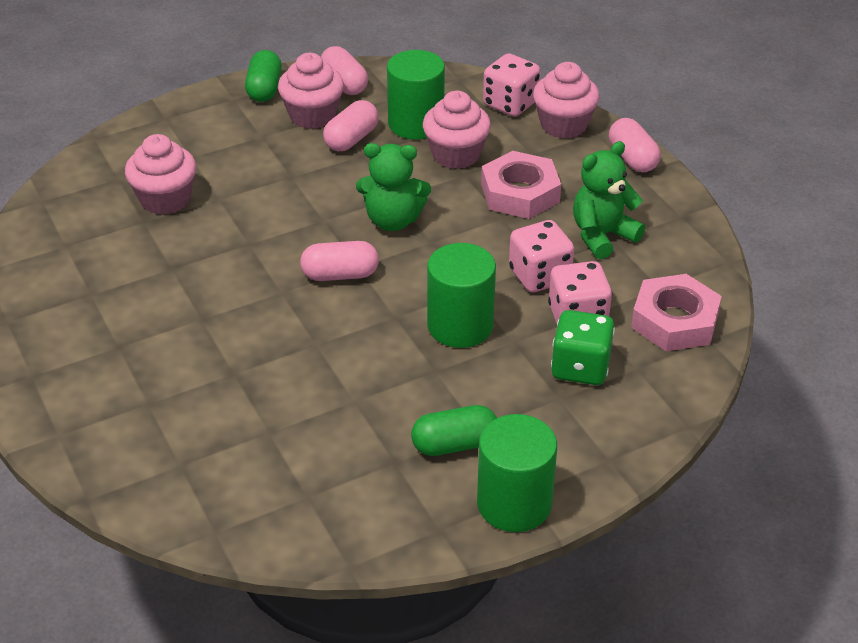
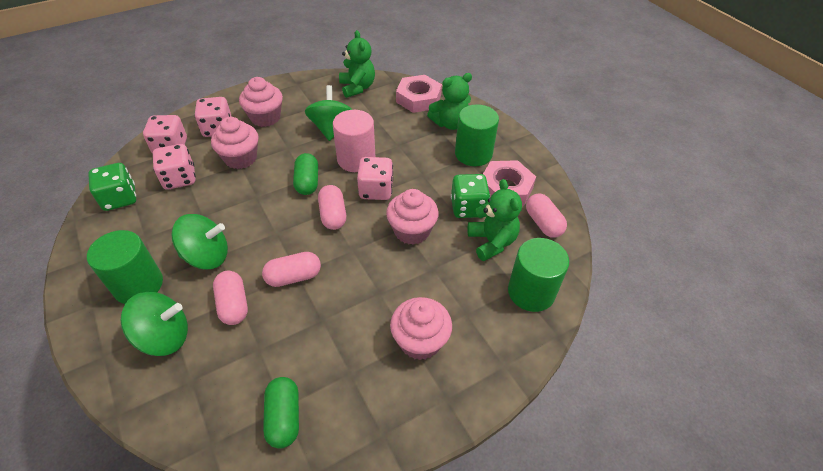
green dice: 1 -> 2
green spinning top: 0 -> 3
green teddy bear: 2 -> 3
pink cylinder: 0 -> 1
pink dice: 3 -> 4

